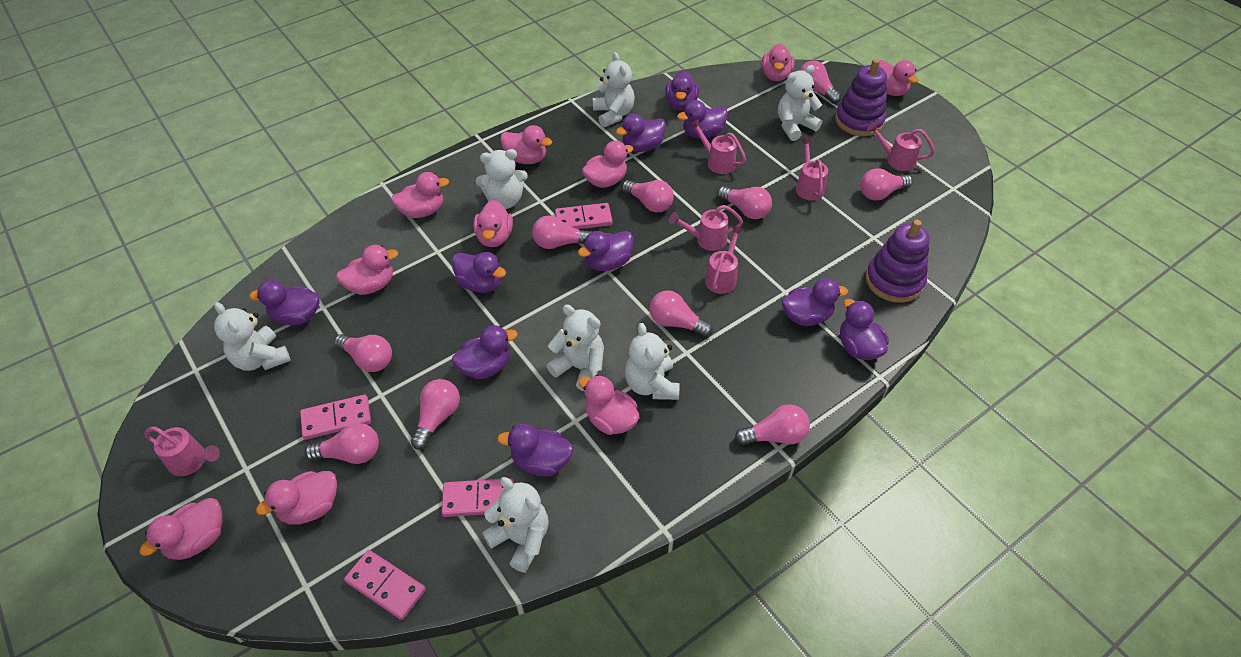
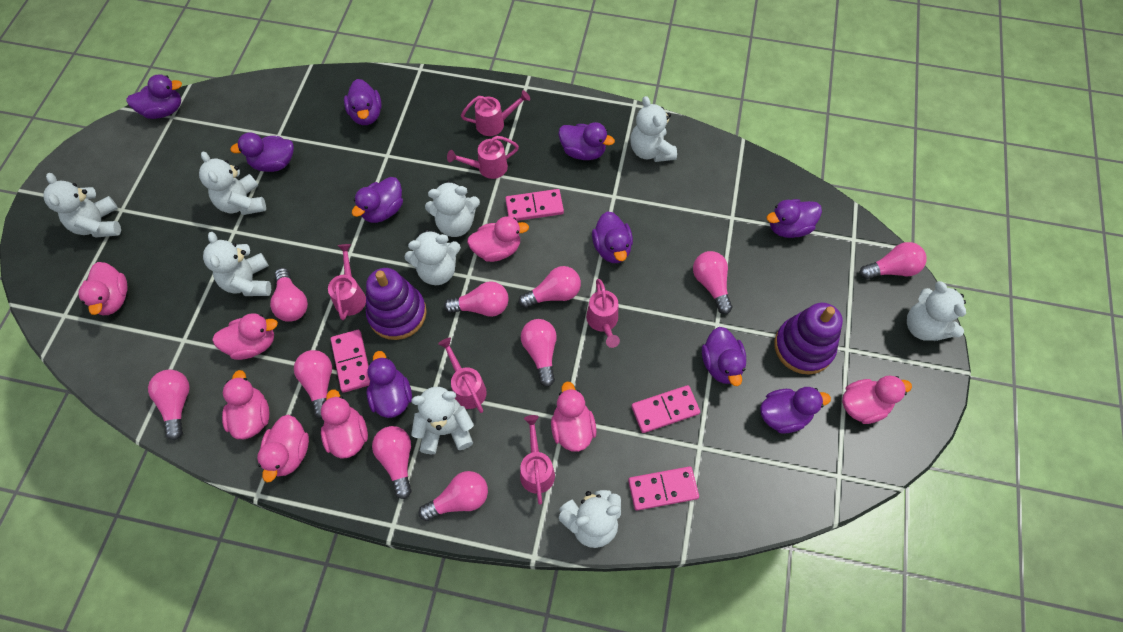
pink duck: 10 -> 8
white teddy bear: 7 -> 9

